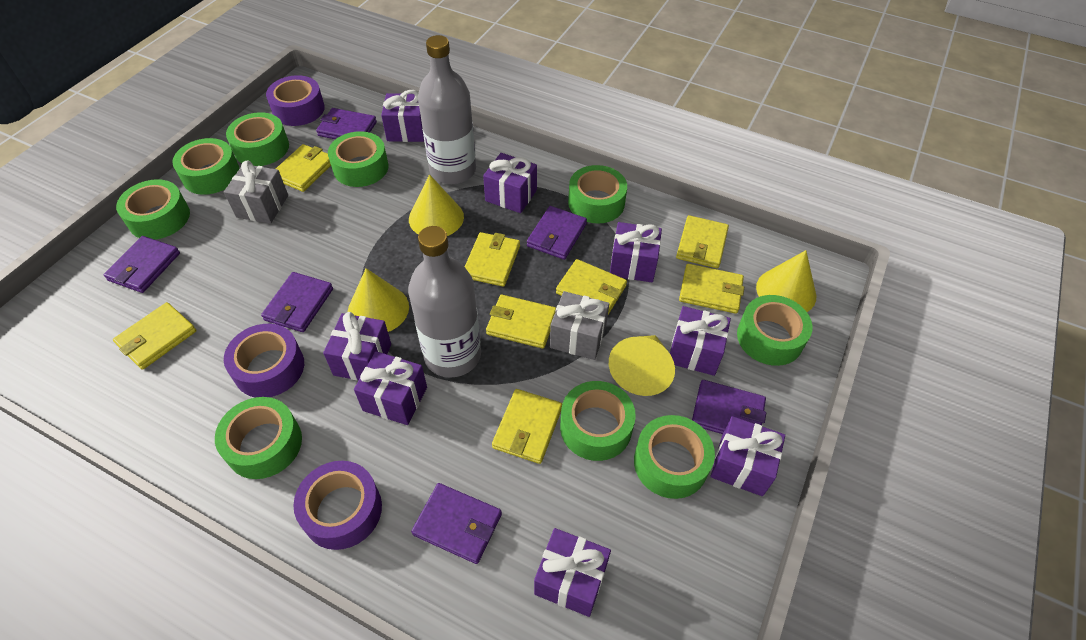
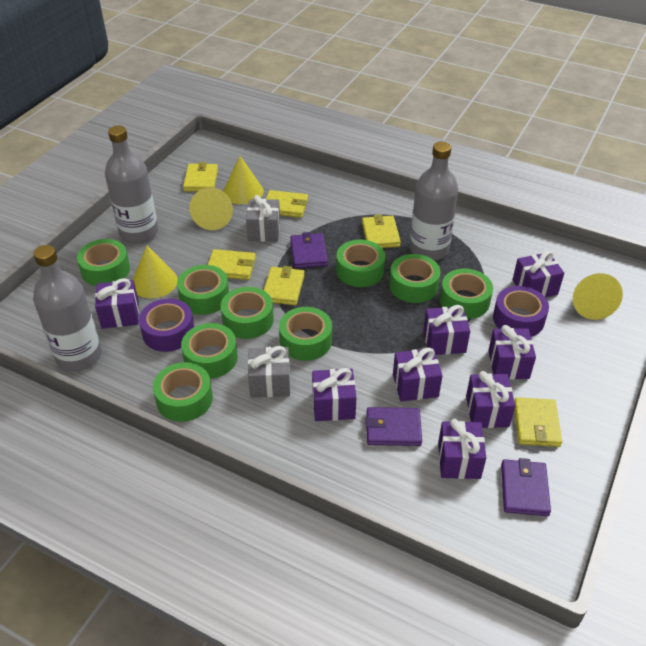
grey bottle: 2 -> 3
purple tape: 3 -> 2
purple wallet: 6 -> 3
yellow wallet: 8 -> 6

